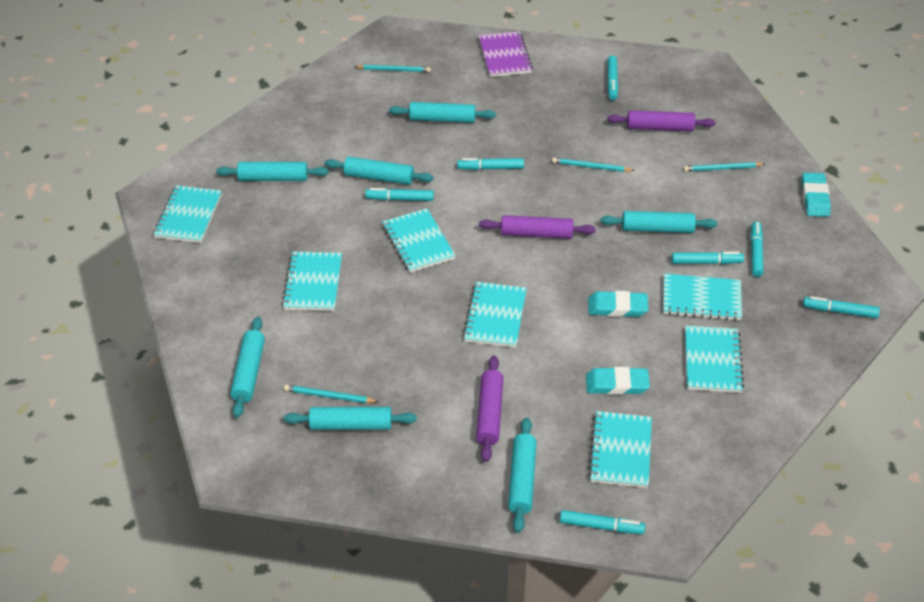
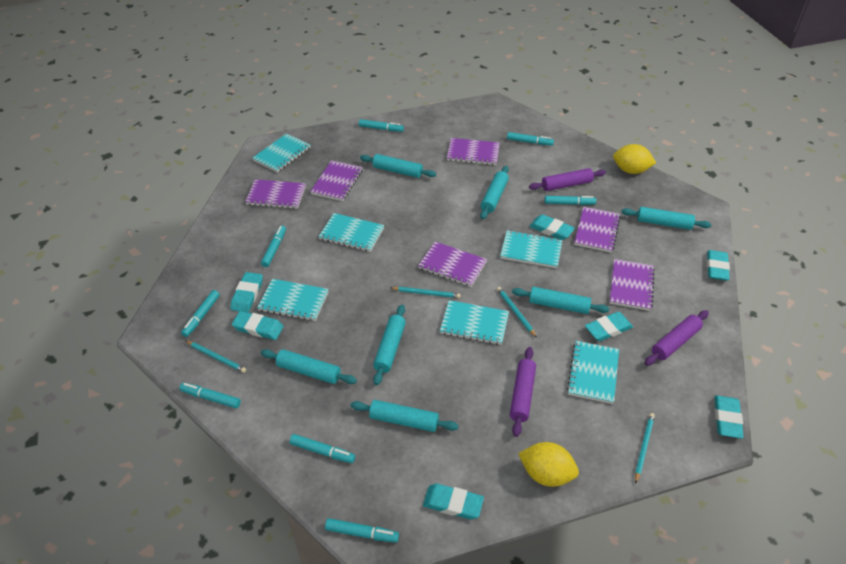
purple notebook: 1 -> 6
turquoise eraser: 3 -> 7
turquoise marker: 7 -> 8
turquoise notebook: 7 -> 6
yellow lemon: 0 -> 2

